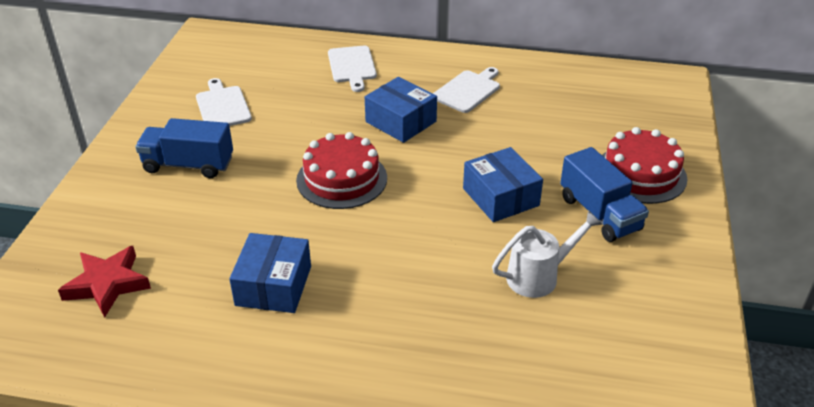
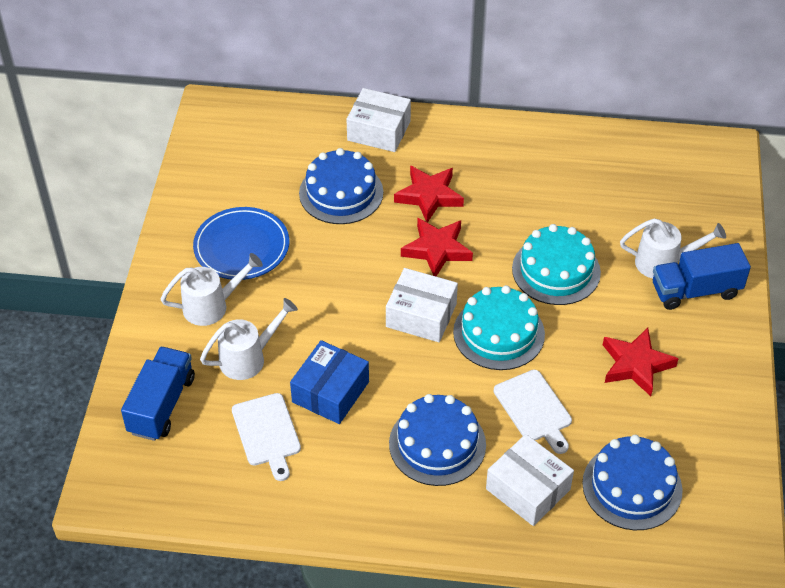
blue box: 3 -> 1
blue cake: 0 -> 3
blue plate: 0 -> 1
red cake: 2 -> 0
red star: 1 -> 3
turquoise cake: 0 -> 2
white box: 0 -> 3
white cutting board: 3 -> 2
white watering can: 1 -> 3

